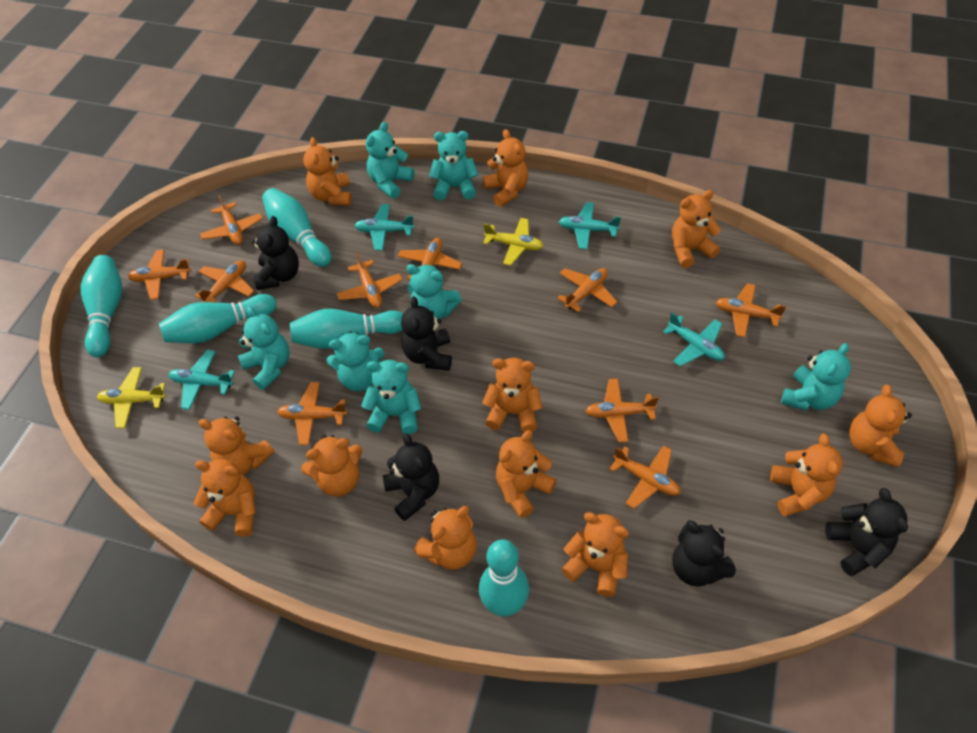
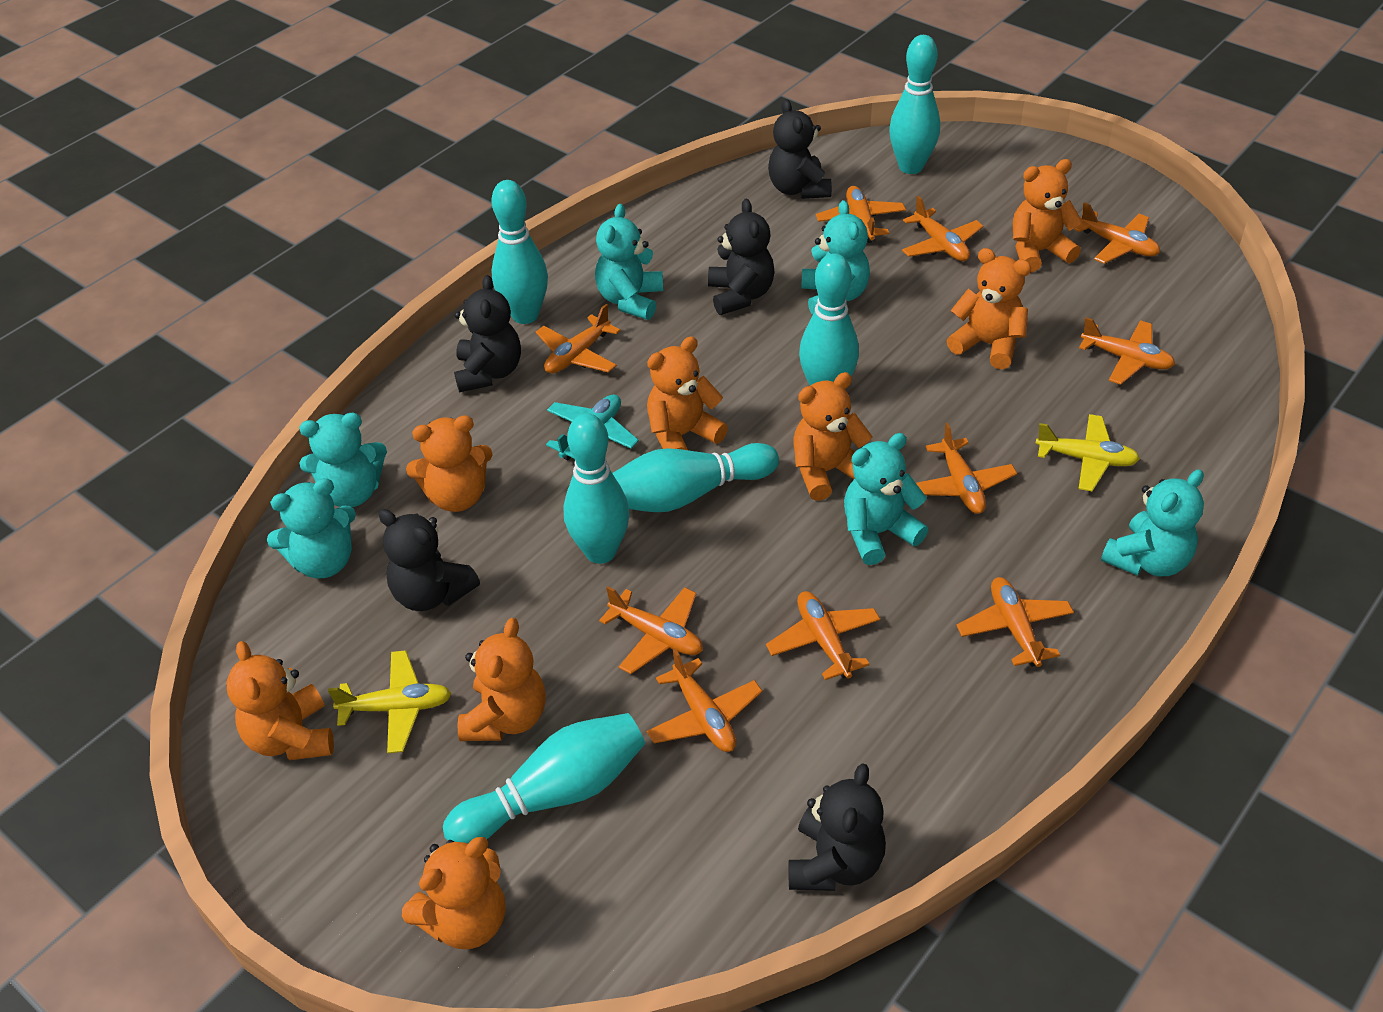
orange teddy bear: 12 -> 8
turquoise bowling pin: 5 -> 6
turquoise plane: 4 -> 1
turquoise teddy bear: 7 -> 6

